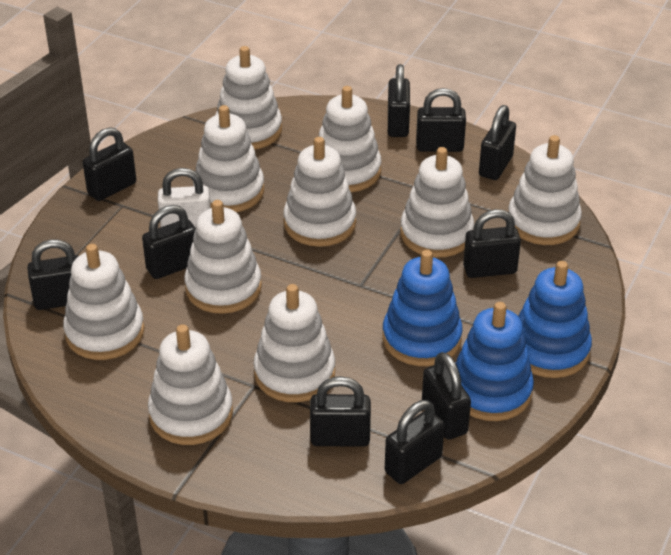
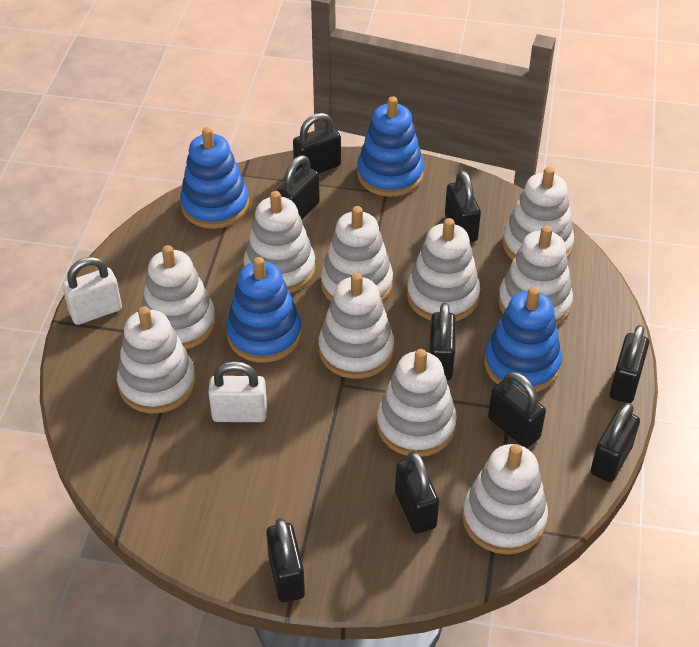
black padlock: 10 -> 9
blue stacking toy: 3 -> 4
white padlock: 1 -> 2

